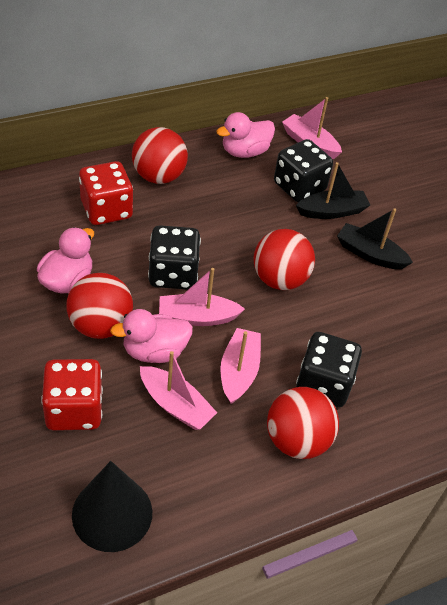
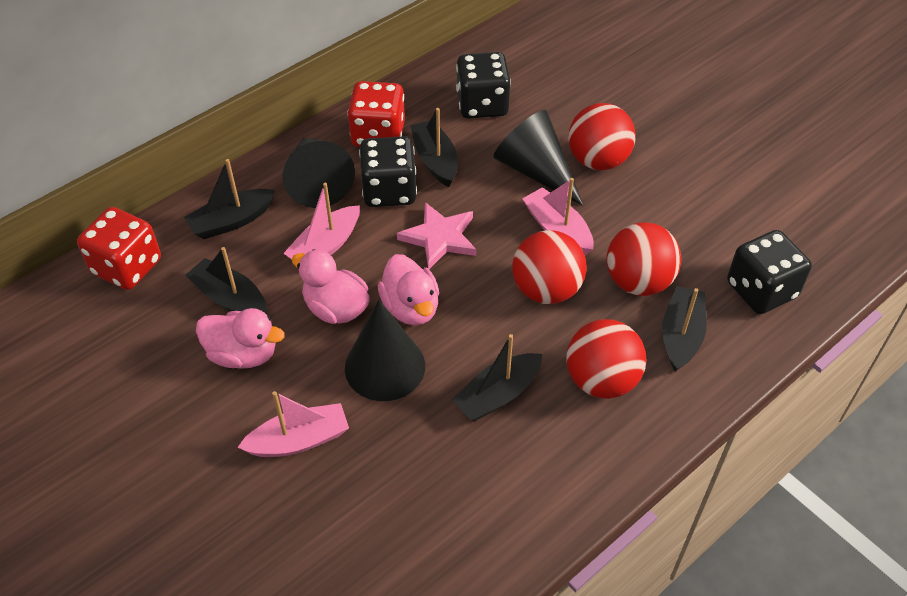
black boat: 2 -> 5
black cone: 1 -> 3
pink boat: 4 -> 3
pink star: 0 -> 1

